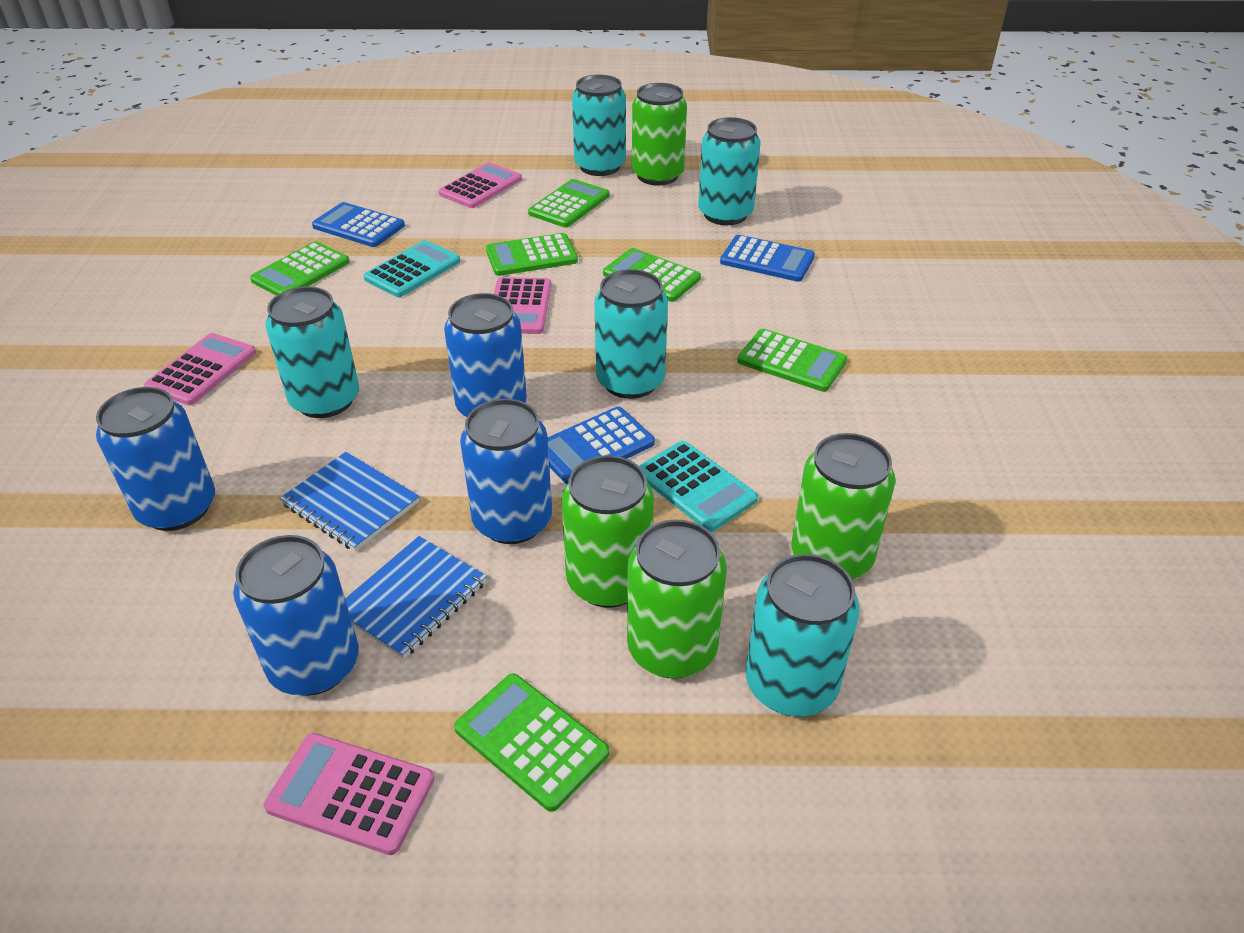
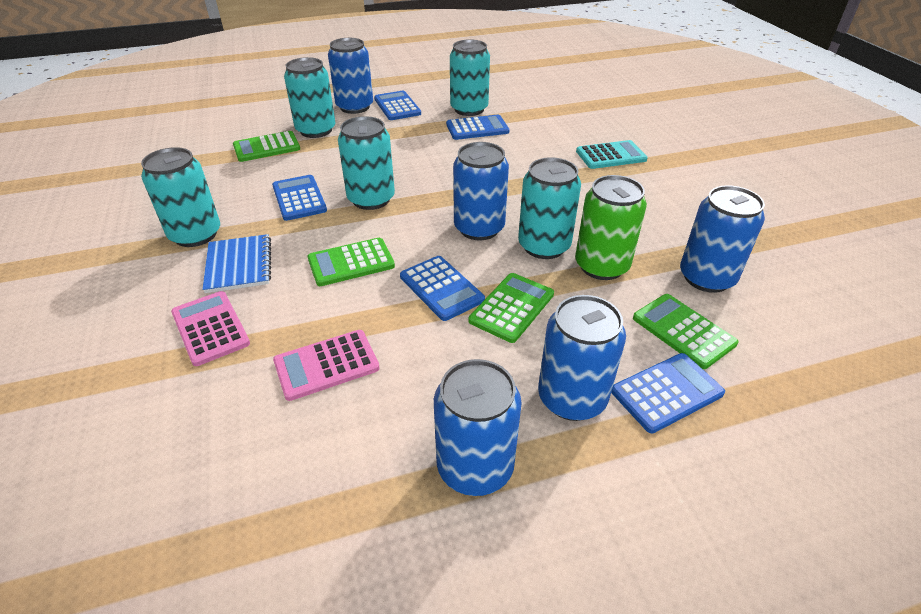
blue calculator: 3 -> 5
blue can: 4 -> 5
blue notebook: 2 -> 1
green calculator: 6 -> 4
green can: 4 -> 1
pink calculator: 4 -> 2
turquoise calculator: 2 -> 1

